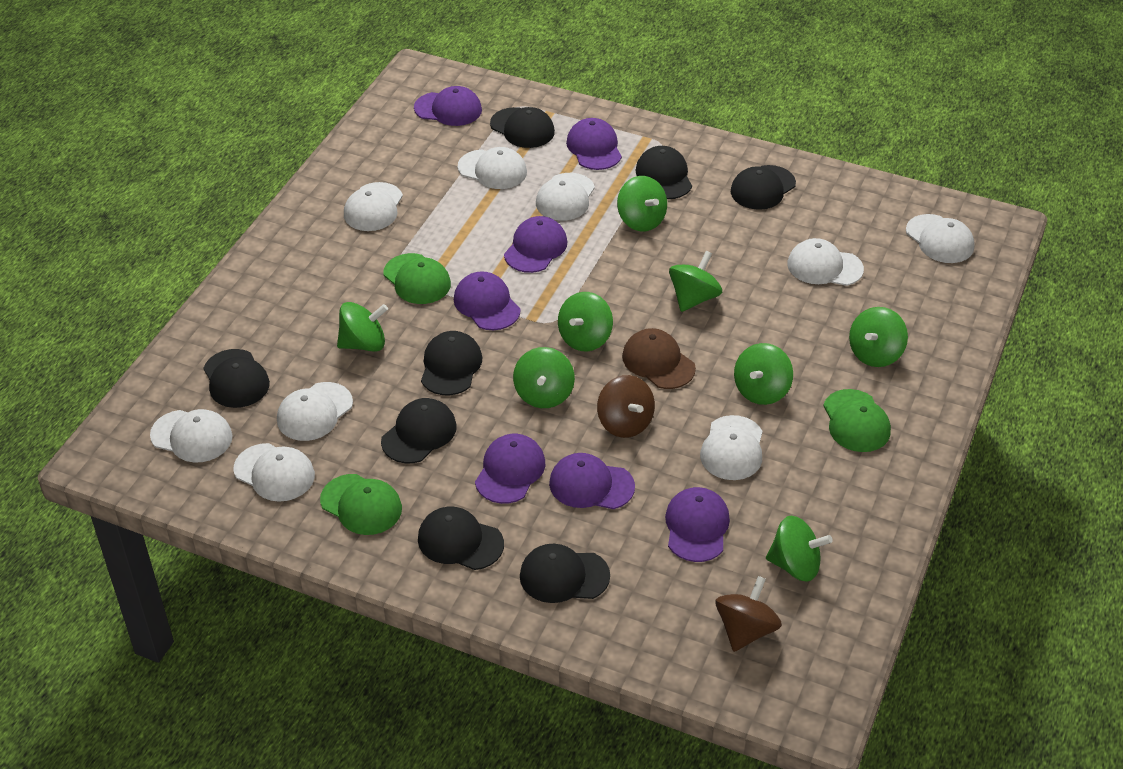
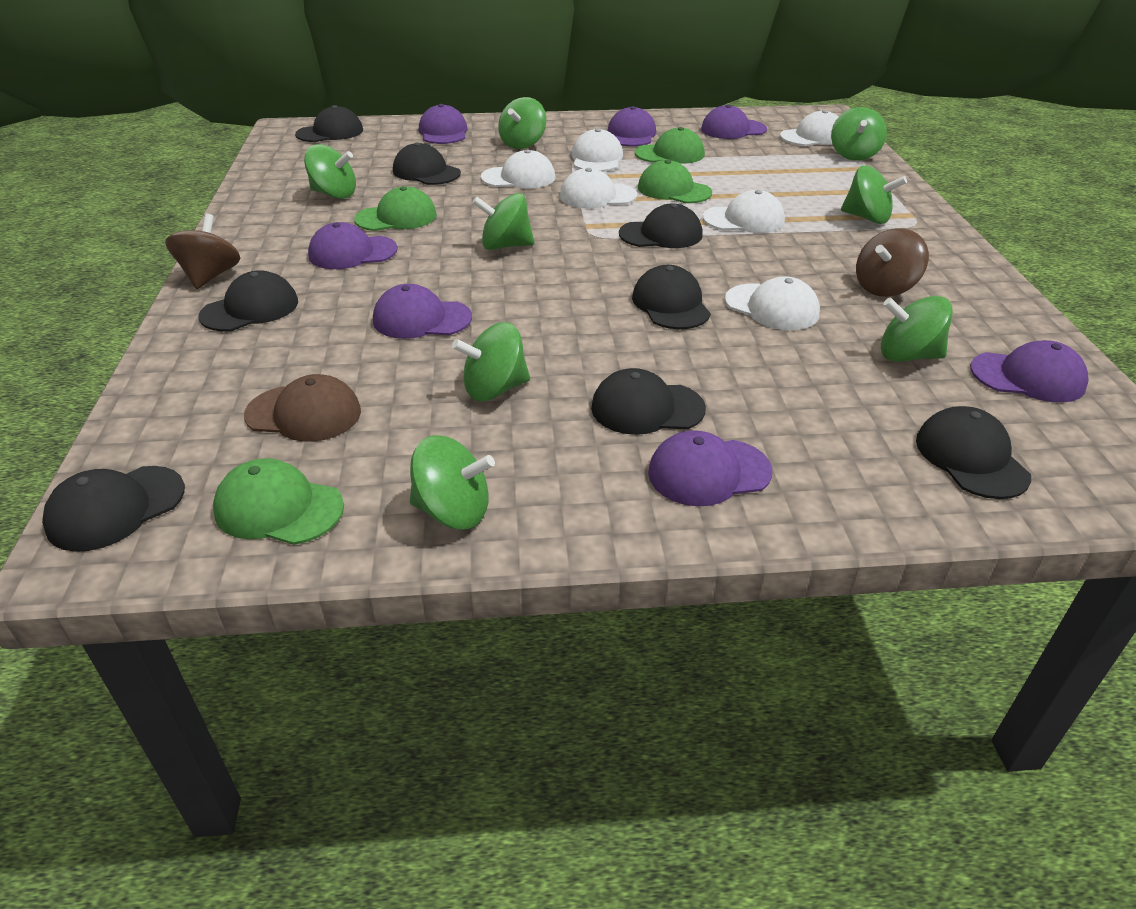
green cap: 3 -> 4
white cap: 9 -> 6

